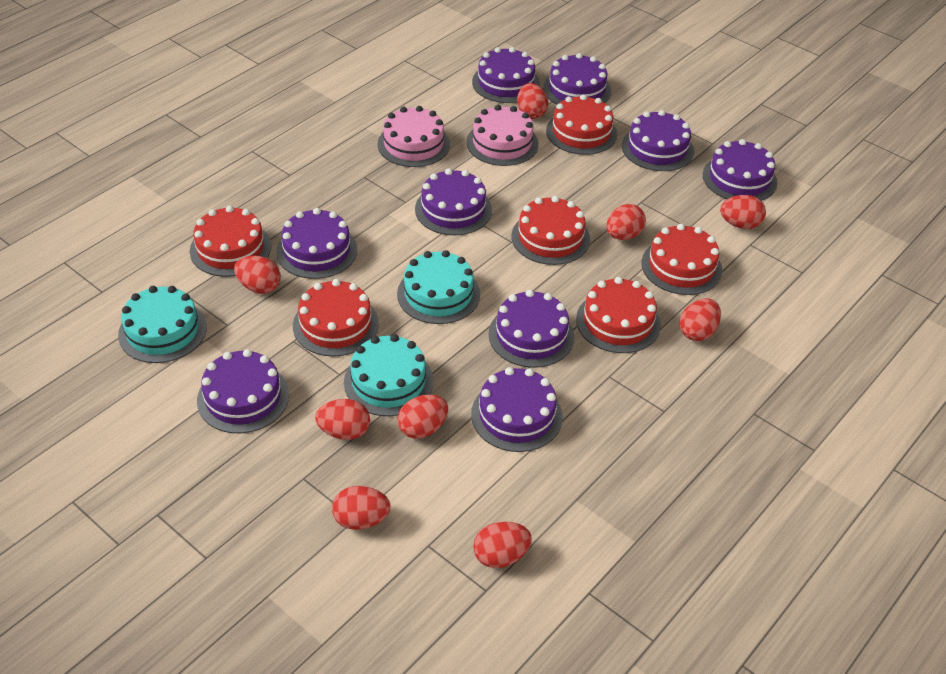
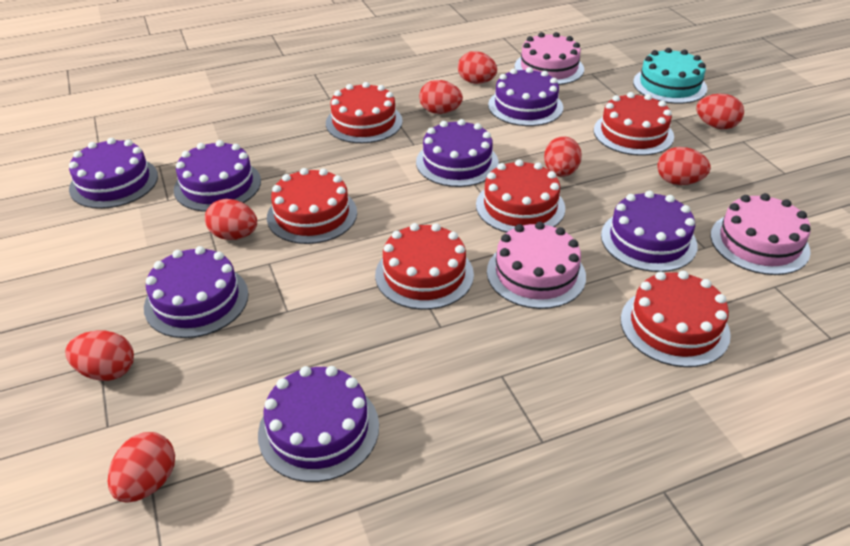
pink cake: 2 -> 3
purple cake: 9 -> 7
red egg: 9 -> 8
turquoise cake: 3 -> 1

